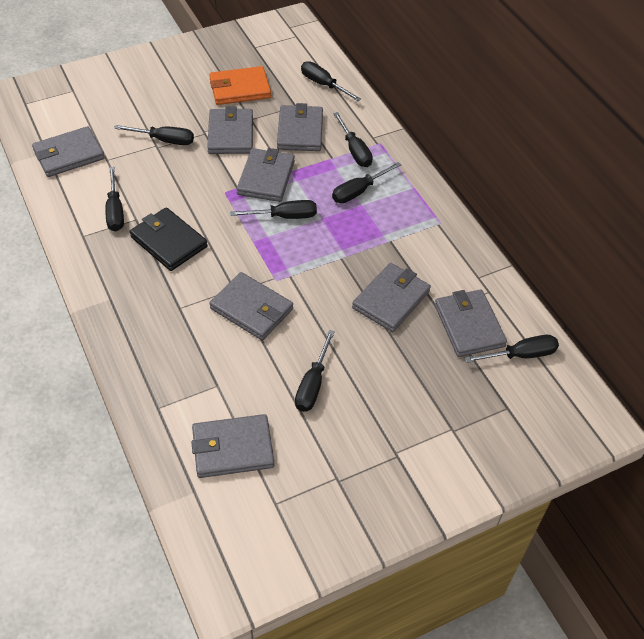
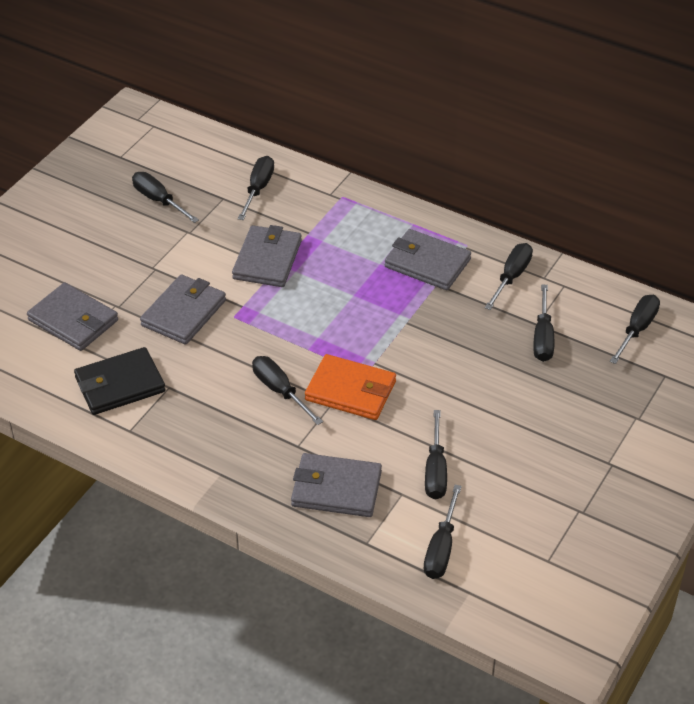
grey wallet: 8 -> 5

